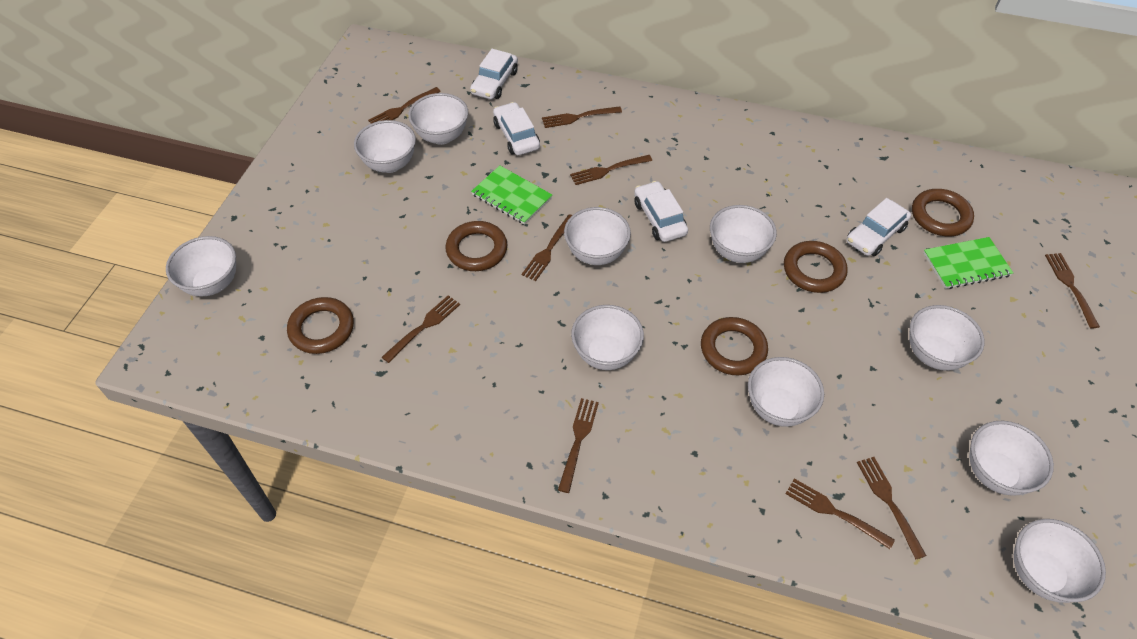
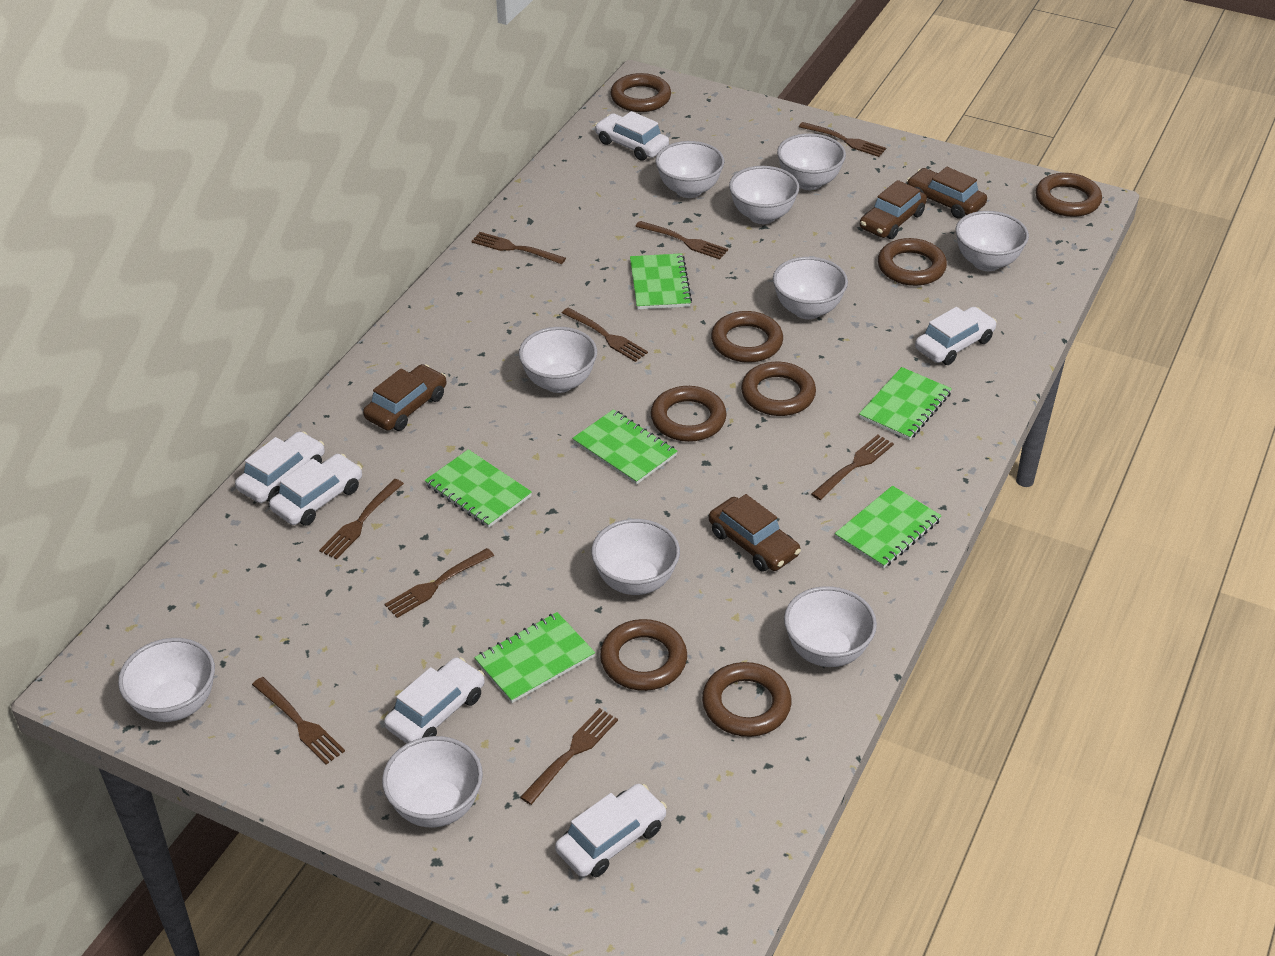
brown car: 0 -> 4
brown ring: 5 -> 8
green notebook: 2 -> 6
white car: 4 -> 6

